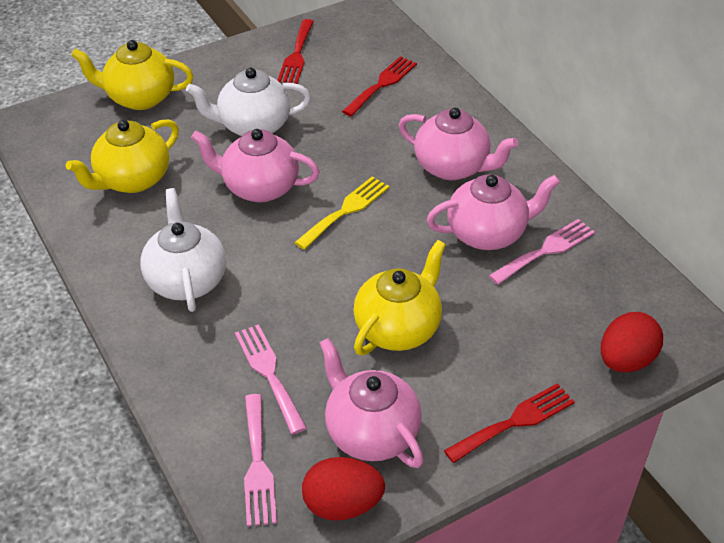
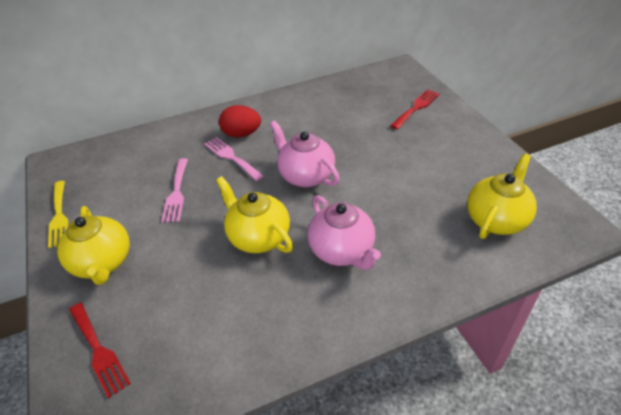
pink fork: 3 -> 2
pink teapot: 4 -> 2
red egg: 2 -> 1
red fork: 3 -> 2
white teapot: 2 -> 0

